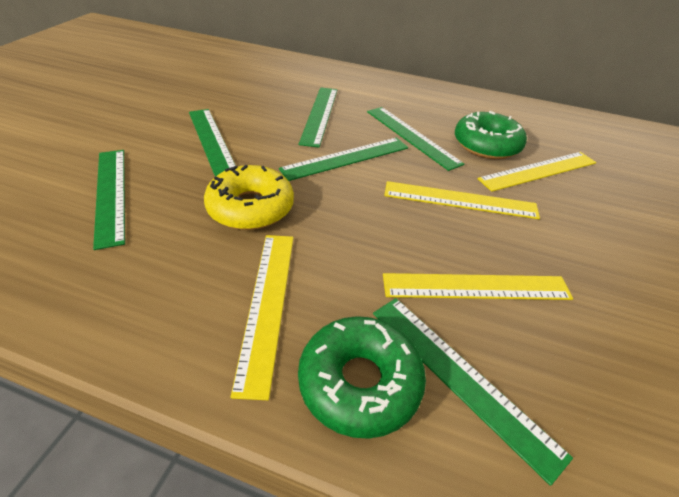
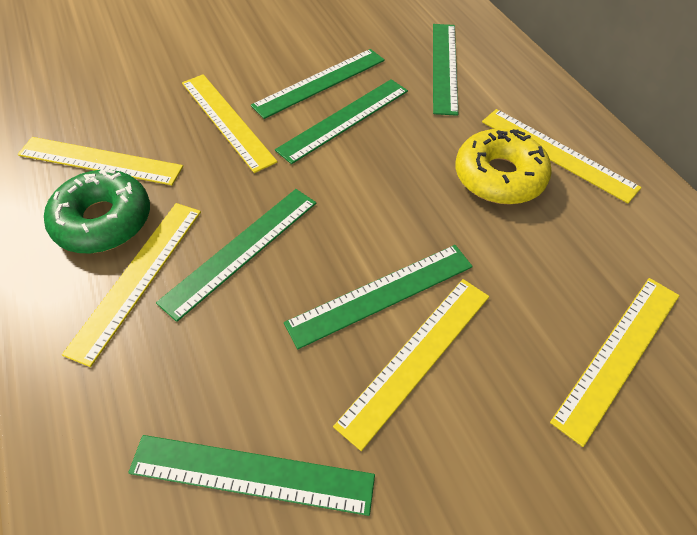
green donut: 2 -> 1
yellow ruler: 4 -> 6

